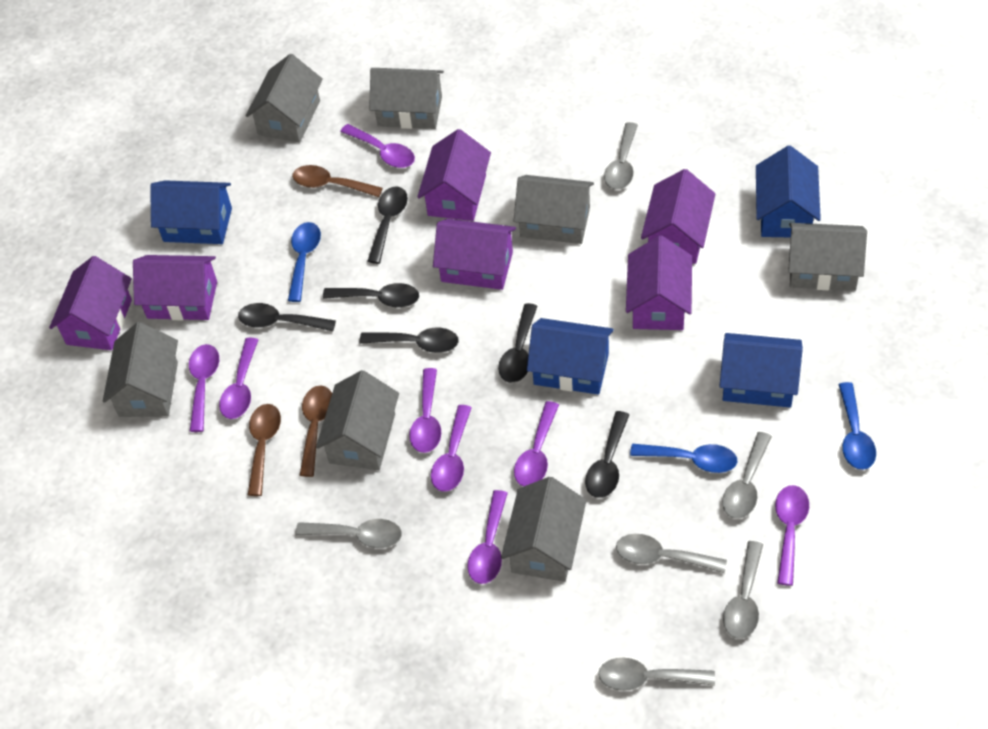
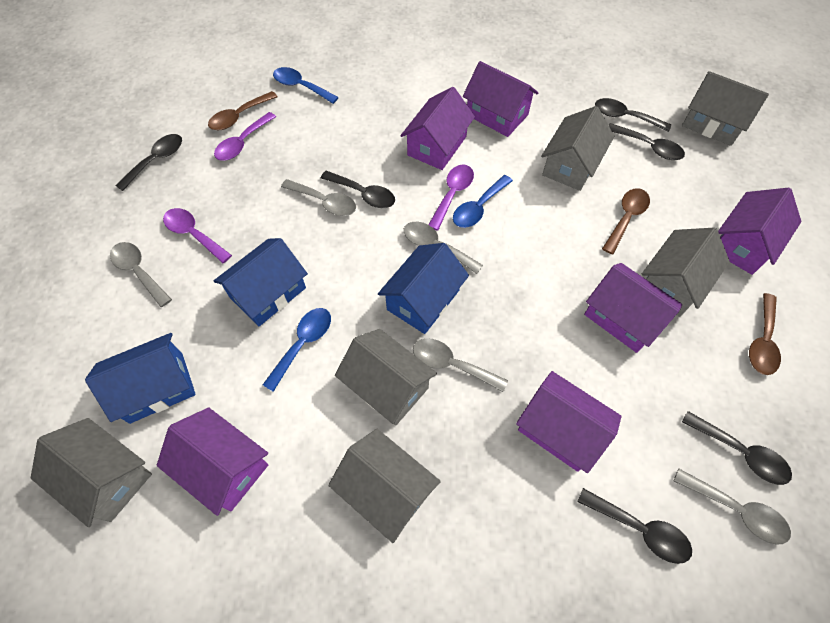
blue house: 4 -> 3
grey house: 7 -> 6
grey spoon: 6 -> 5
purple spoon: 8 -> 3

